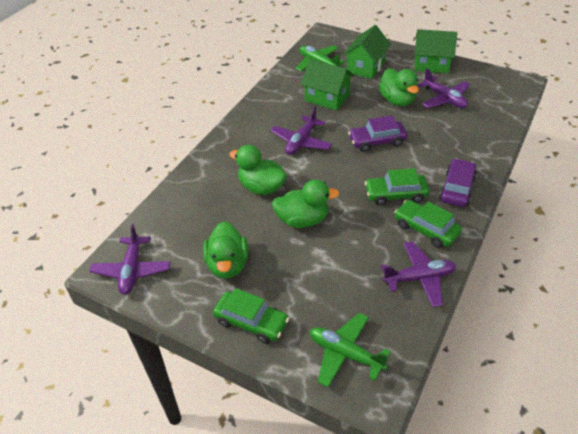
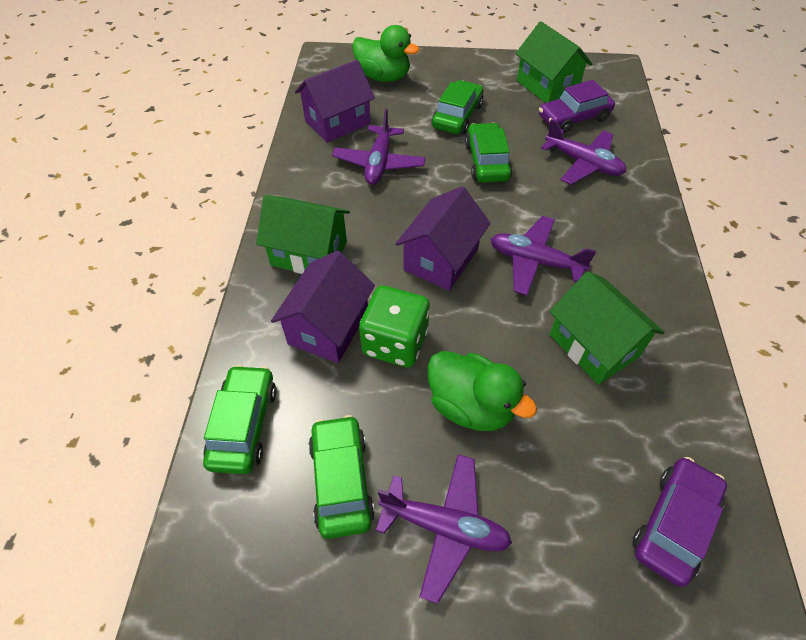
green car: 3 -> 4
green dice: 0 -> 1
green duck: 4 -> 2
green plane: 2 -> 0
purple house: 0 -> 3

